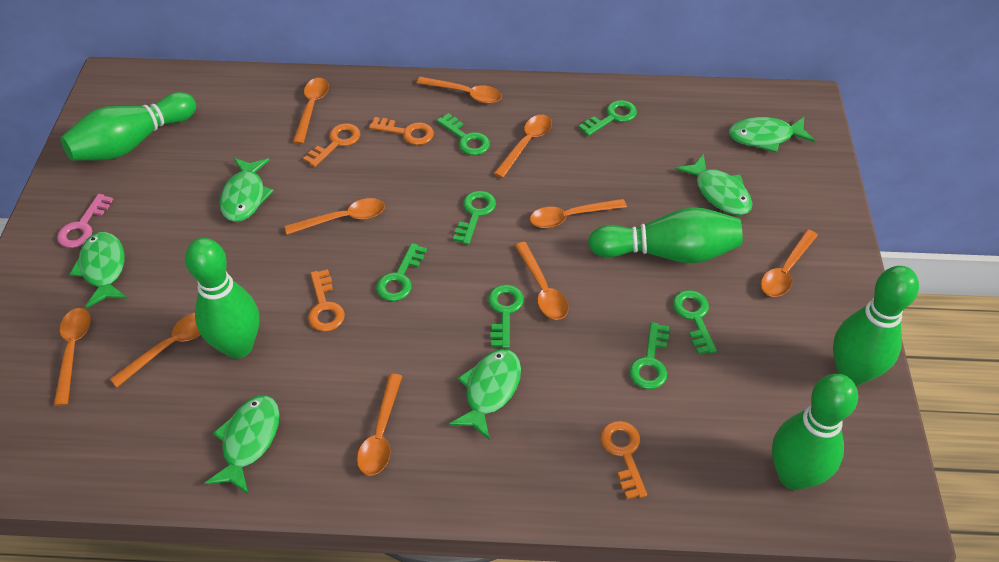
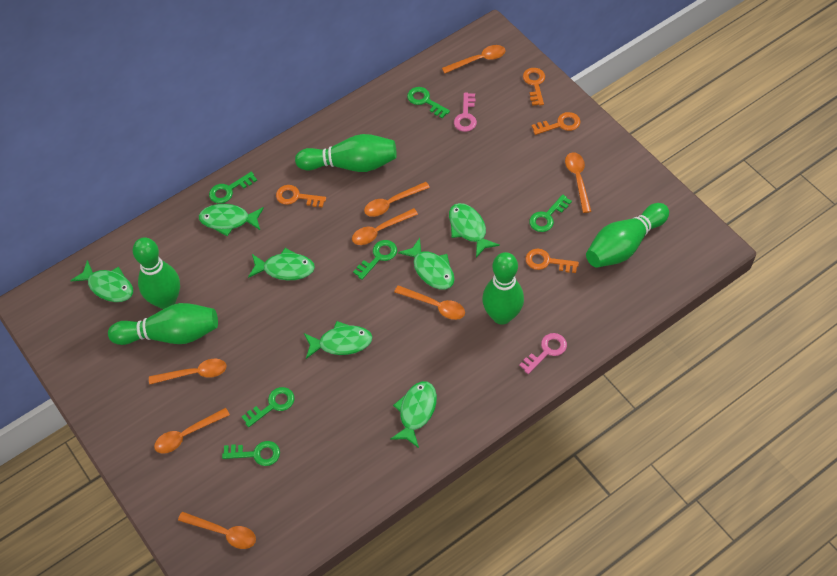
green fish: 6 -> 7
green key: 7 -> 6
orange spoon: 10 -> 8
pink key: 1 -> 2

